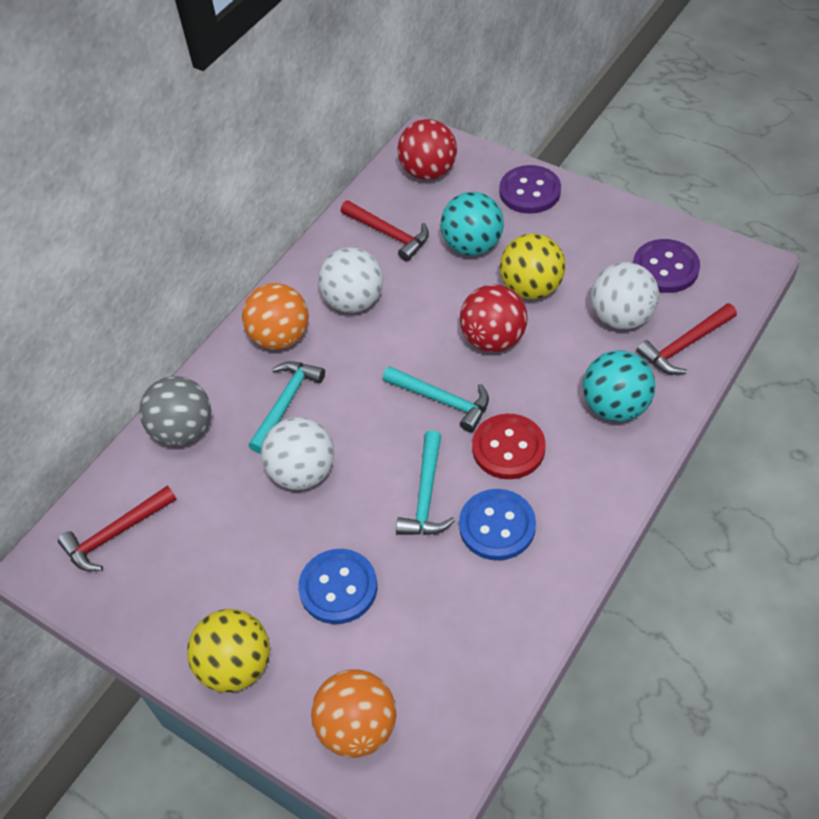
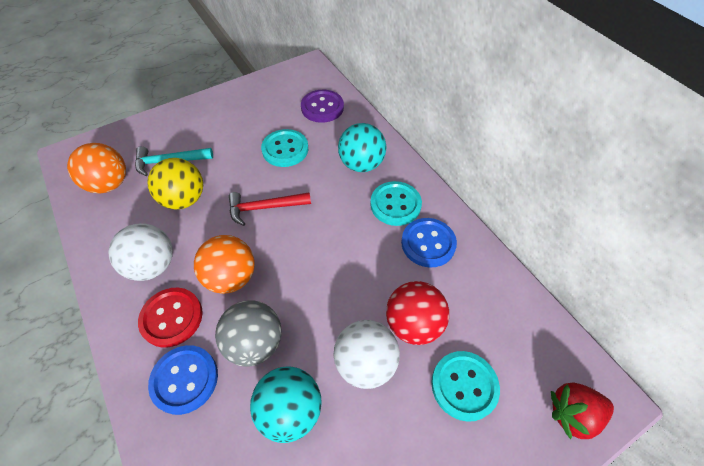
purple button: 2 -> 1
red ball: 2 -> 1
red hammer: 3 -> 1
red strawberry: 0 -> 1
turquoise button: 0 -> 3
turquoise hammer: 3 -> 1
white ball: 3 -> 2
yellow ball: 2 -> 1

